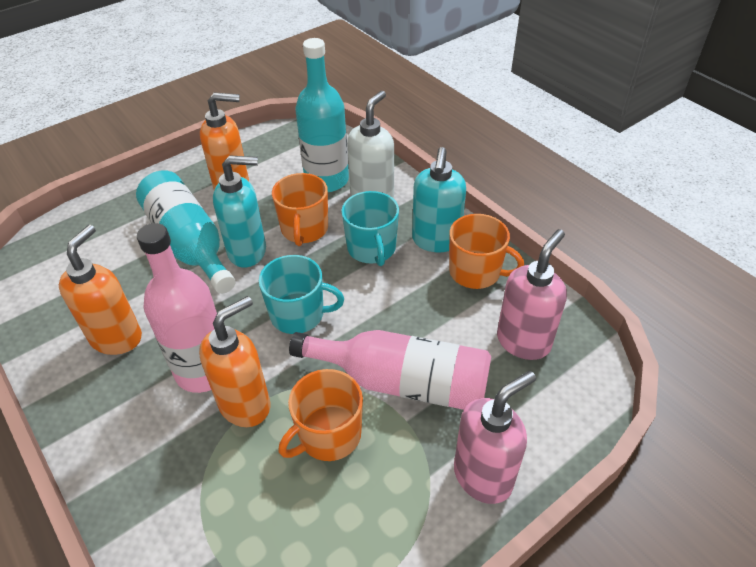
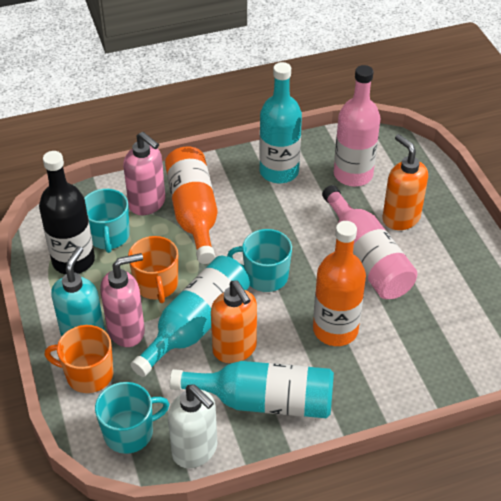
black bottle: 0 -> 1
orange bottle: 0 -> 2
orange mug: 3 -> 2
orange soap dispenser: 3 -> 2
turquoise bottle: 2 -> 3
turquoise mug: 2 -> 3
turquoise soap dispenser: 2 -> 1

